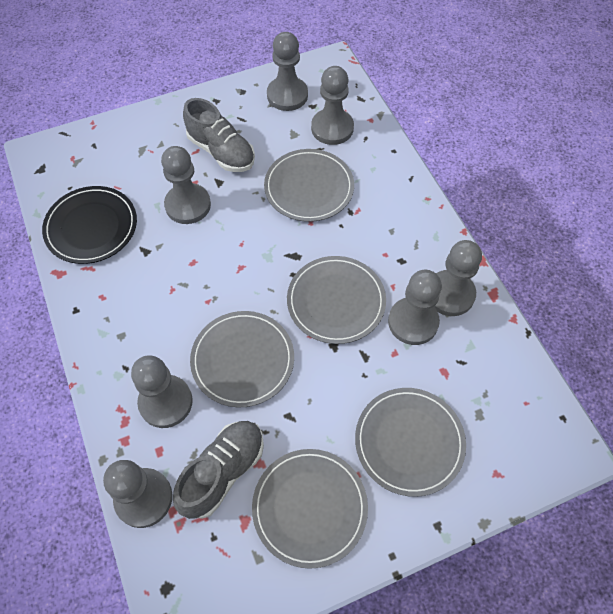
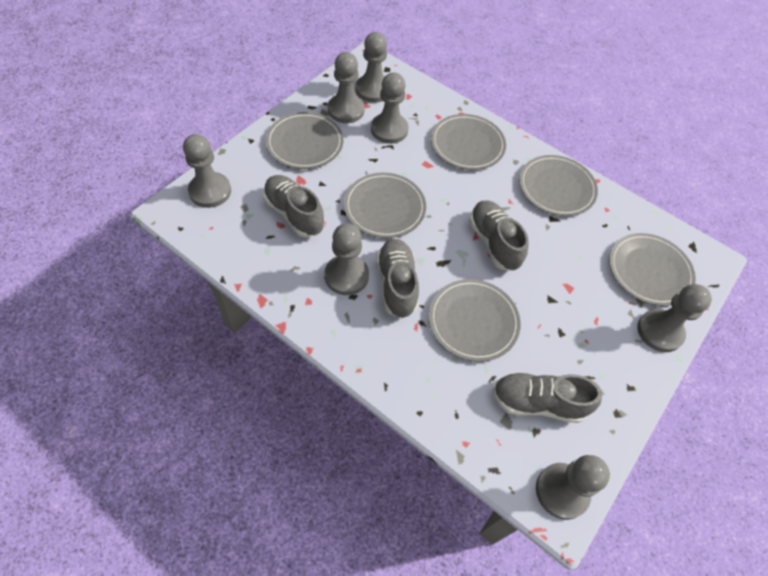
black plate: 1 -> 0
grey plate: 5 -> 6
grey shoe: 2 -> 4

